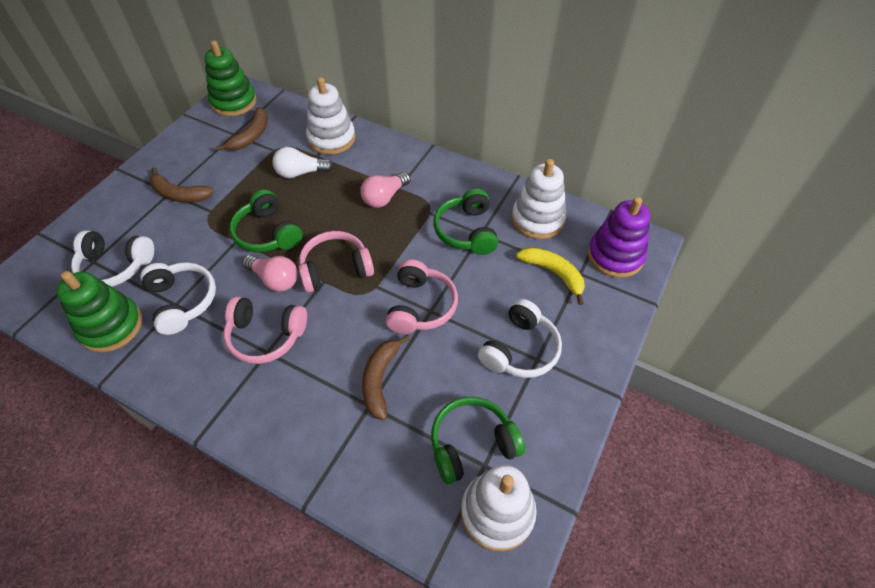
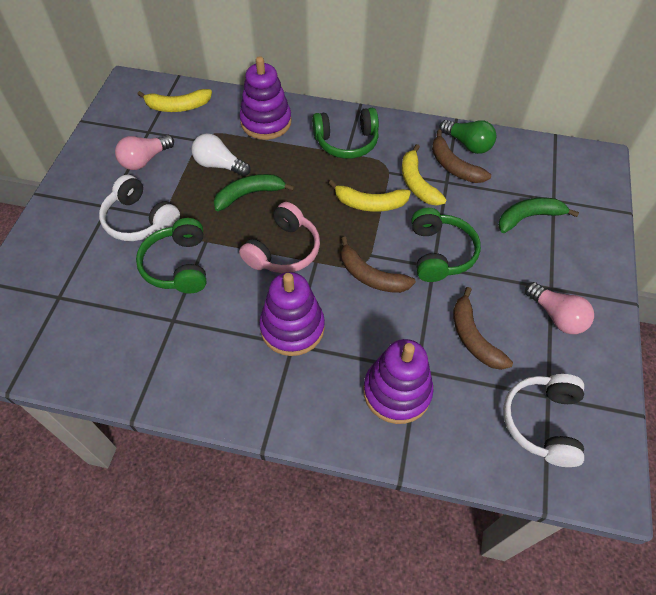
green banana: 0 -> 2
green light bulb: 0 -> 1
green stacking toy: 2 -> 0
pink headphones: 3 -> 1
purple stacking toy: 1 -> 3
white headphones: 3 -> 2
white stacking toy: 3 -> 0
yellow banana: 1 -> 3

